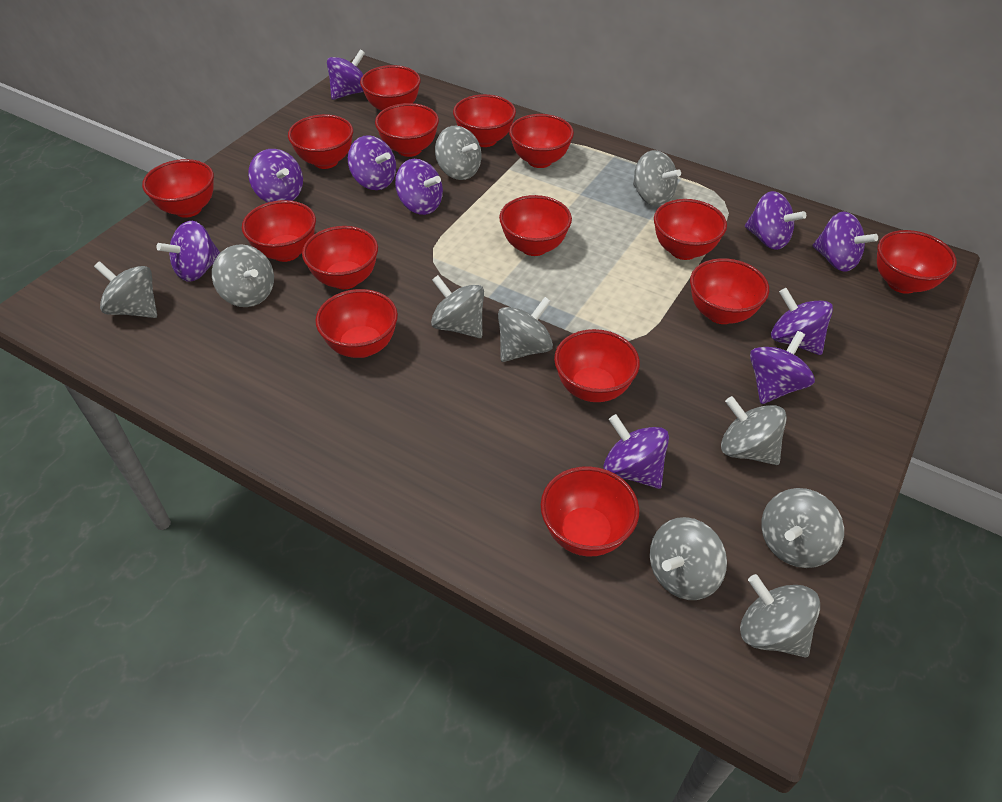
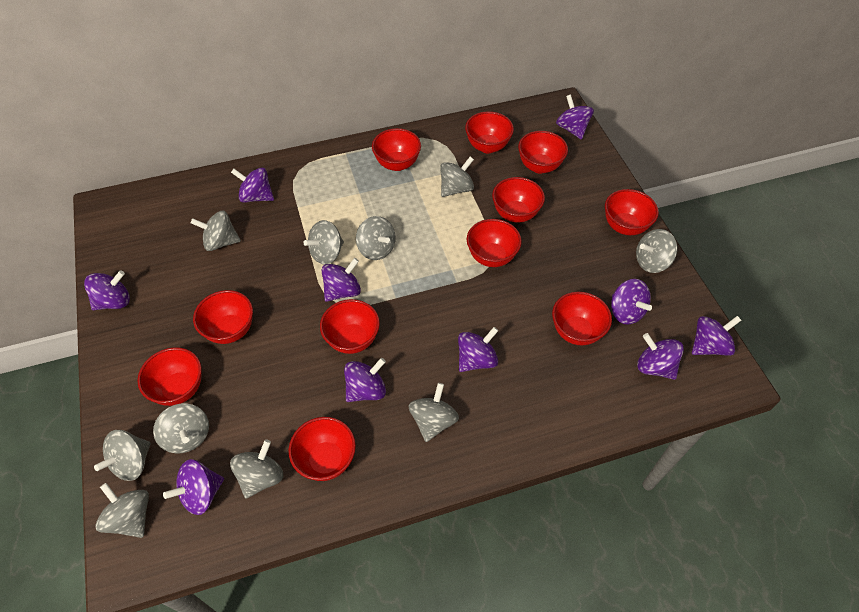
red bowl: 15 -> 11

